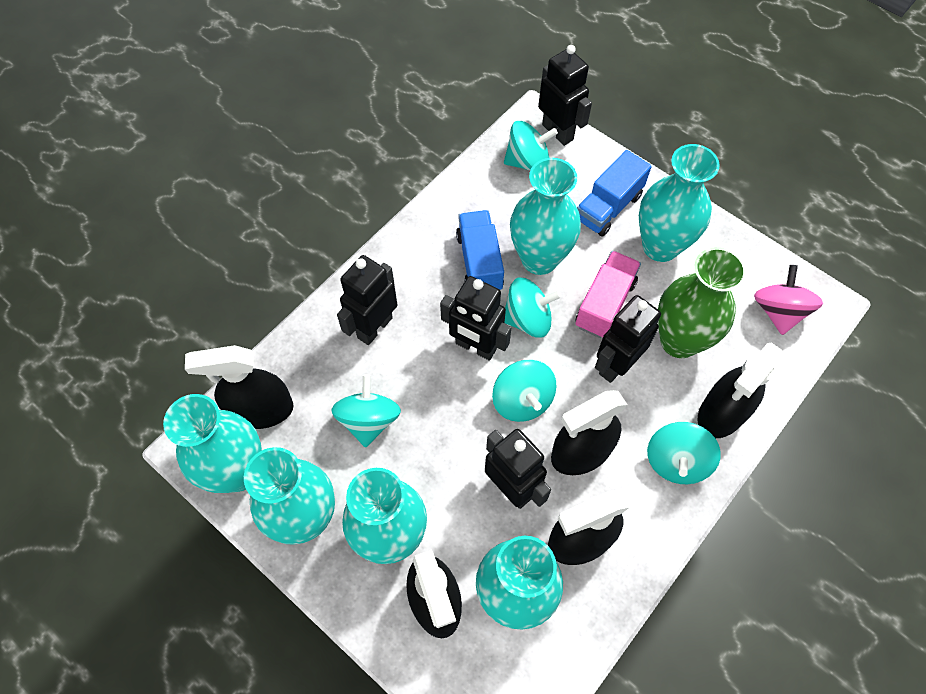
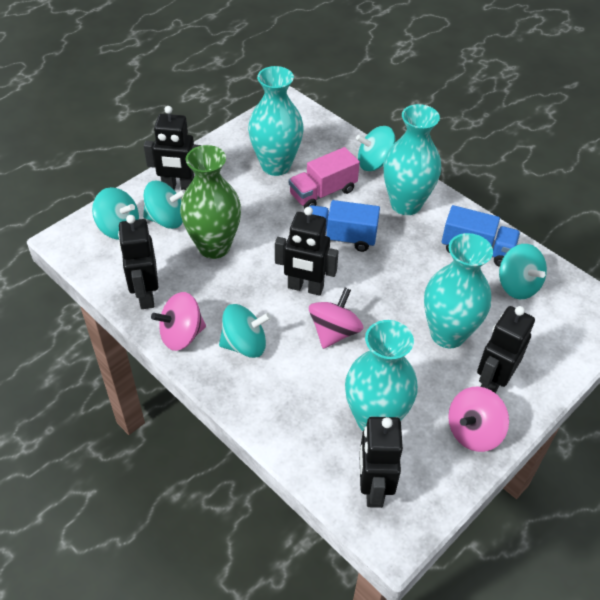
black spray bottle: 5 -> 0
pink spinning top: 1 -> 3
turquoise vase: 6 -> 4

